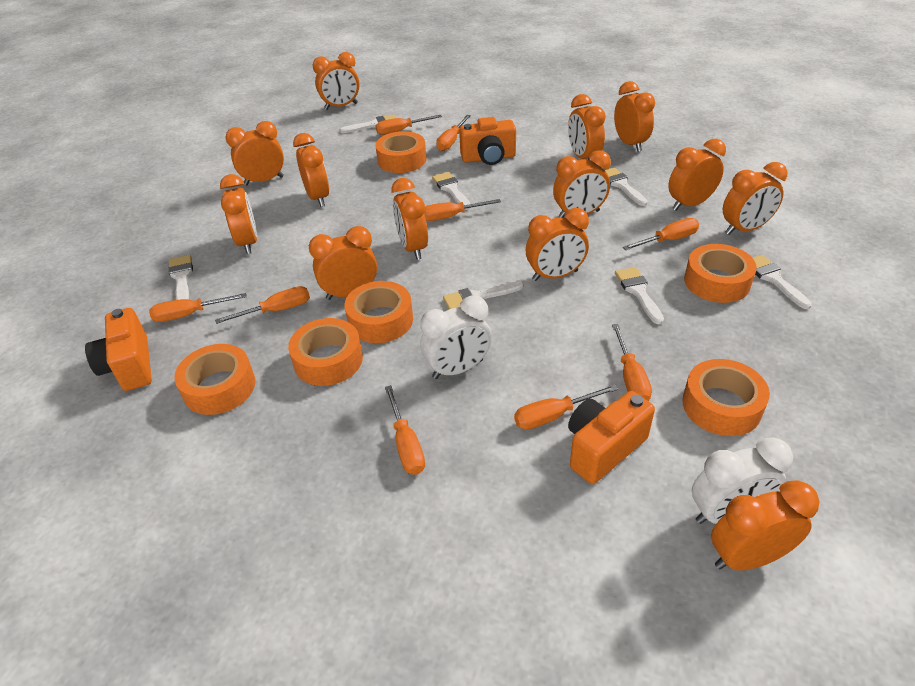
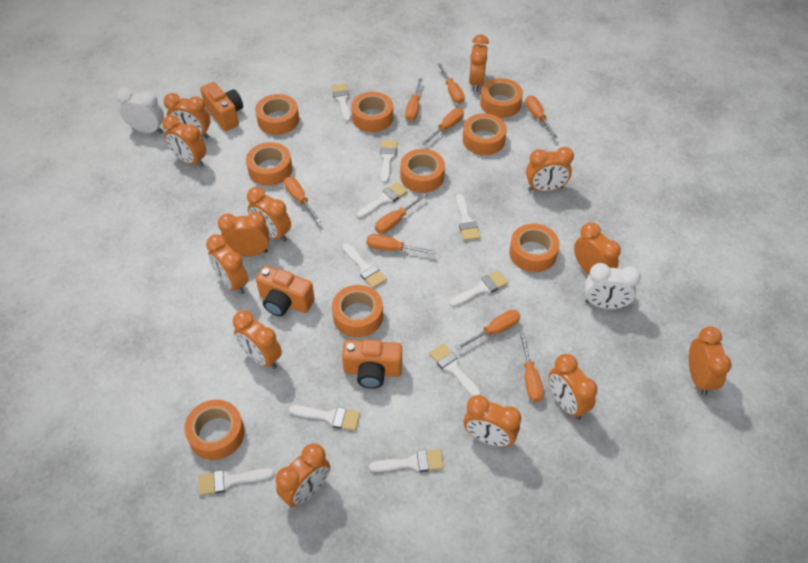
orange tape: 6 -> 9
white brush: 7 -> 10

